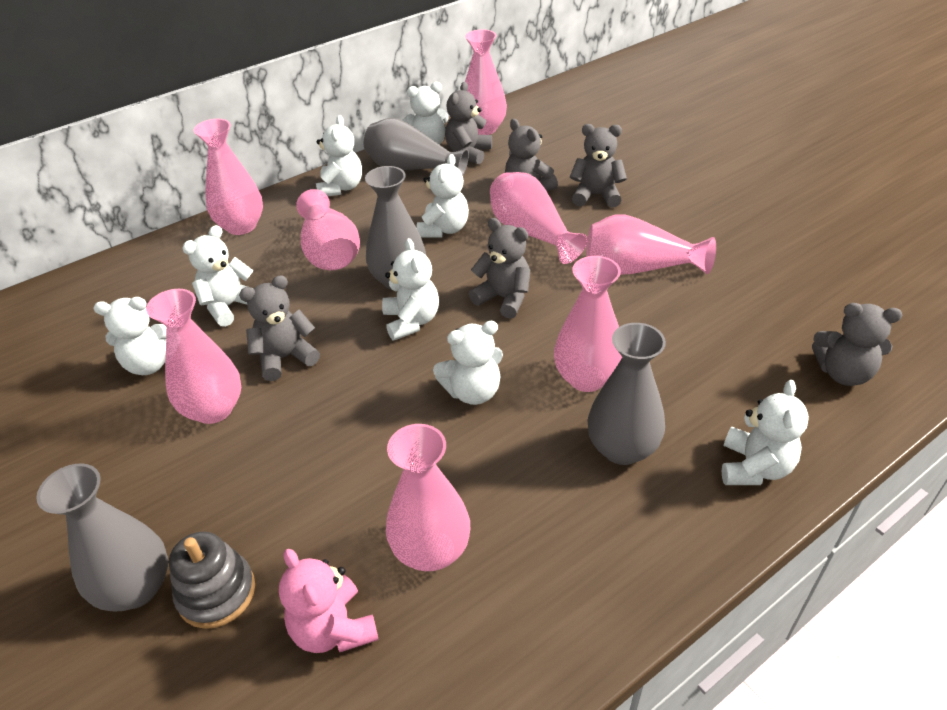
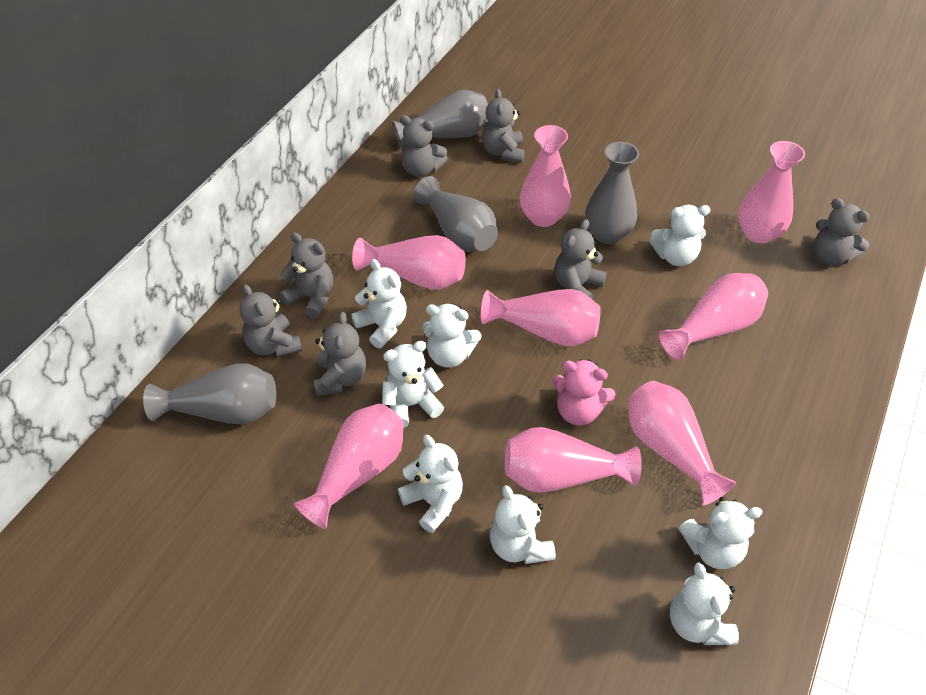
grey stacking toy: 1 -> 0
grey teddy bear: 6 -> 7

